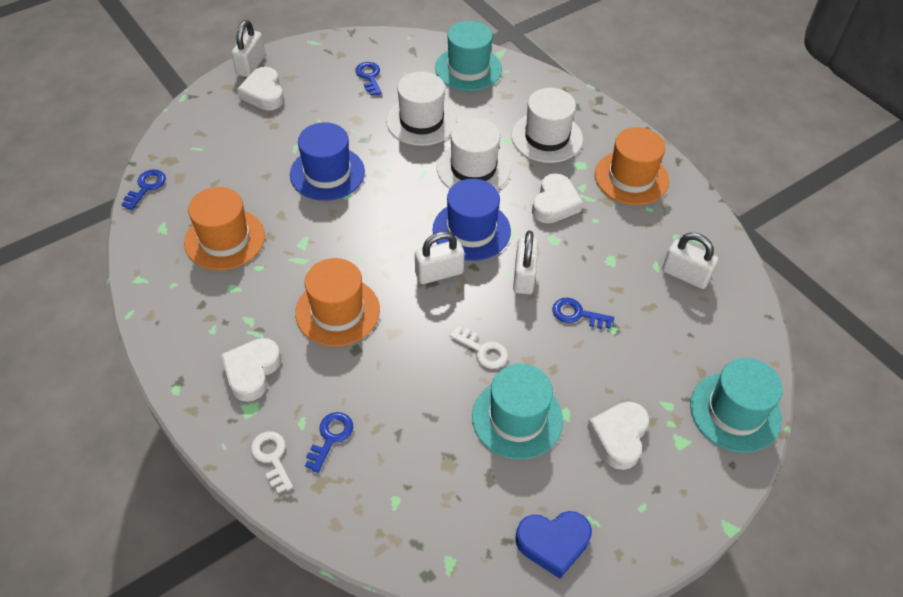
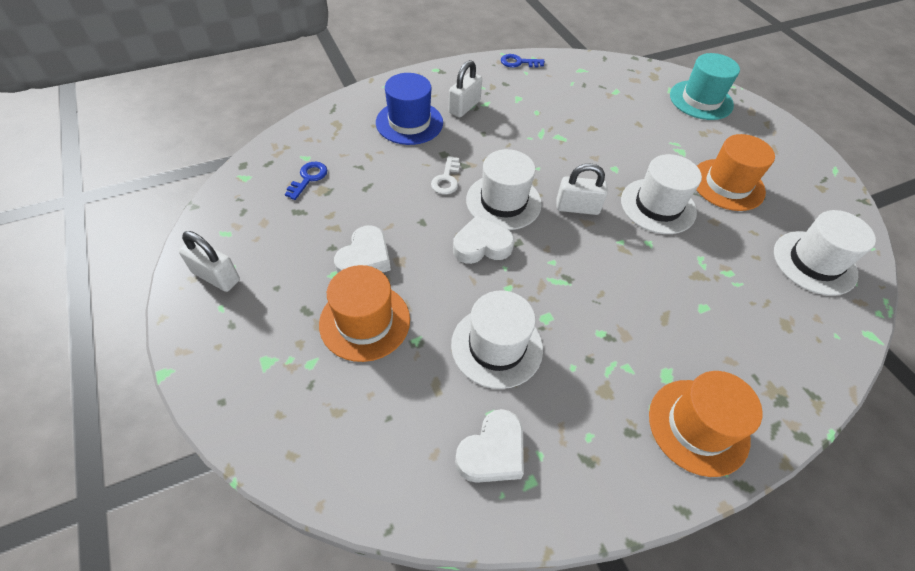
blue hat: 2 -> 1
blue heart: 1 -> 0
blue key: 4 -> 2
turquoise hat: 3 -> 1
white hat: 3 -> 4
white heart: 4 -> 3
white key: 2 -> 1
white padlock: 4 -> 3

